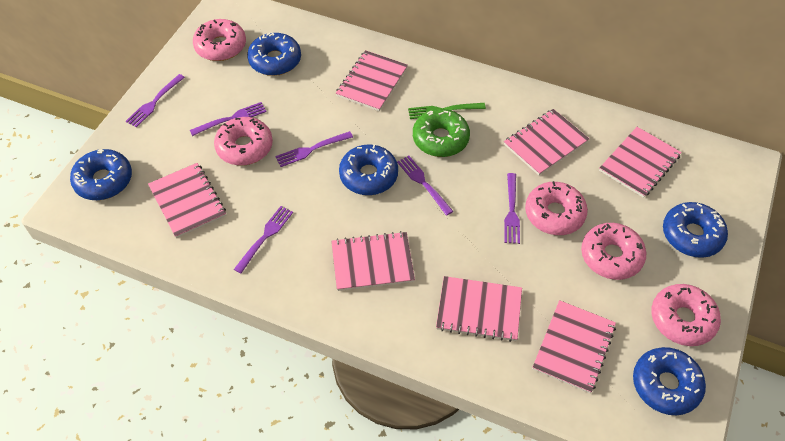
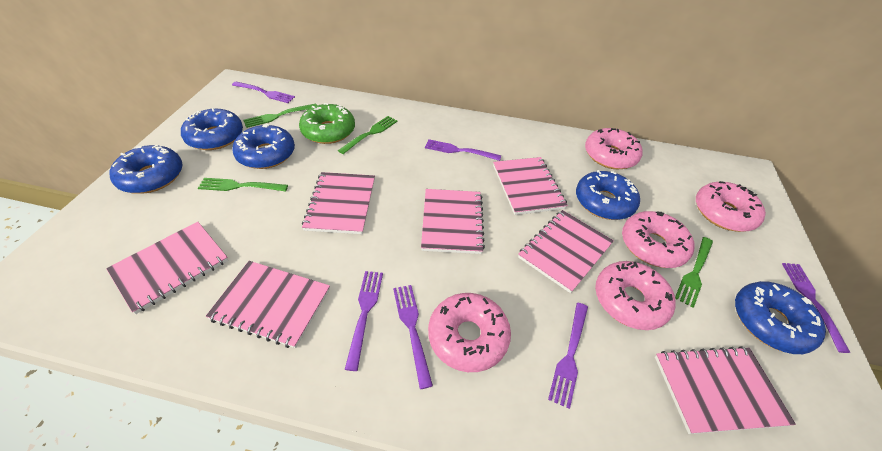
green fork: 1 -> 4

